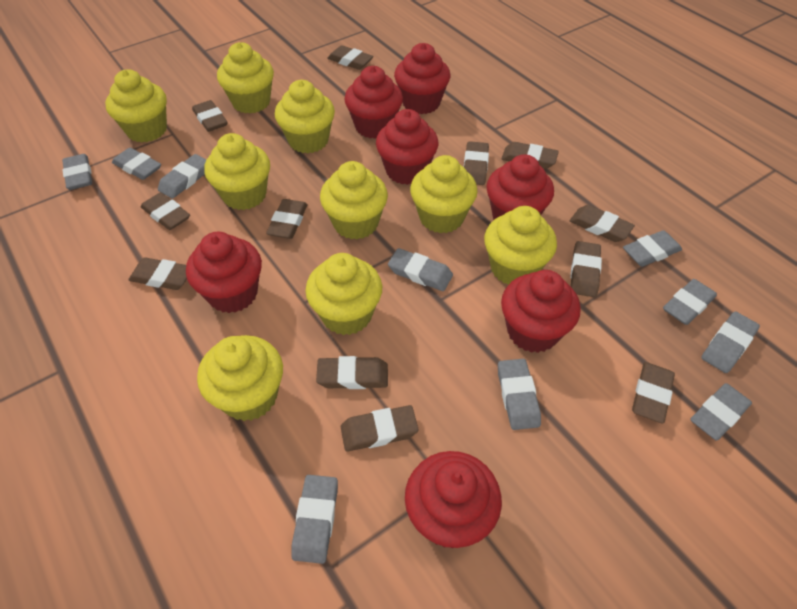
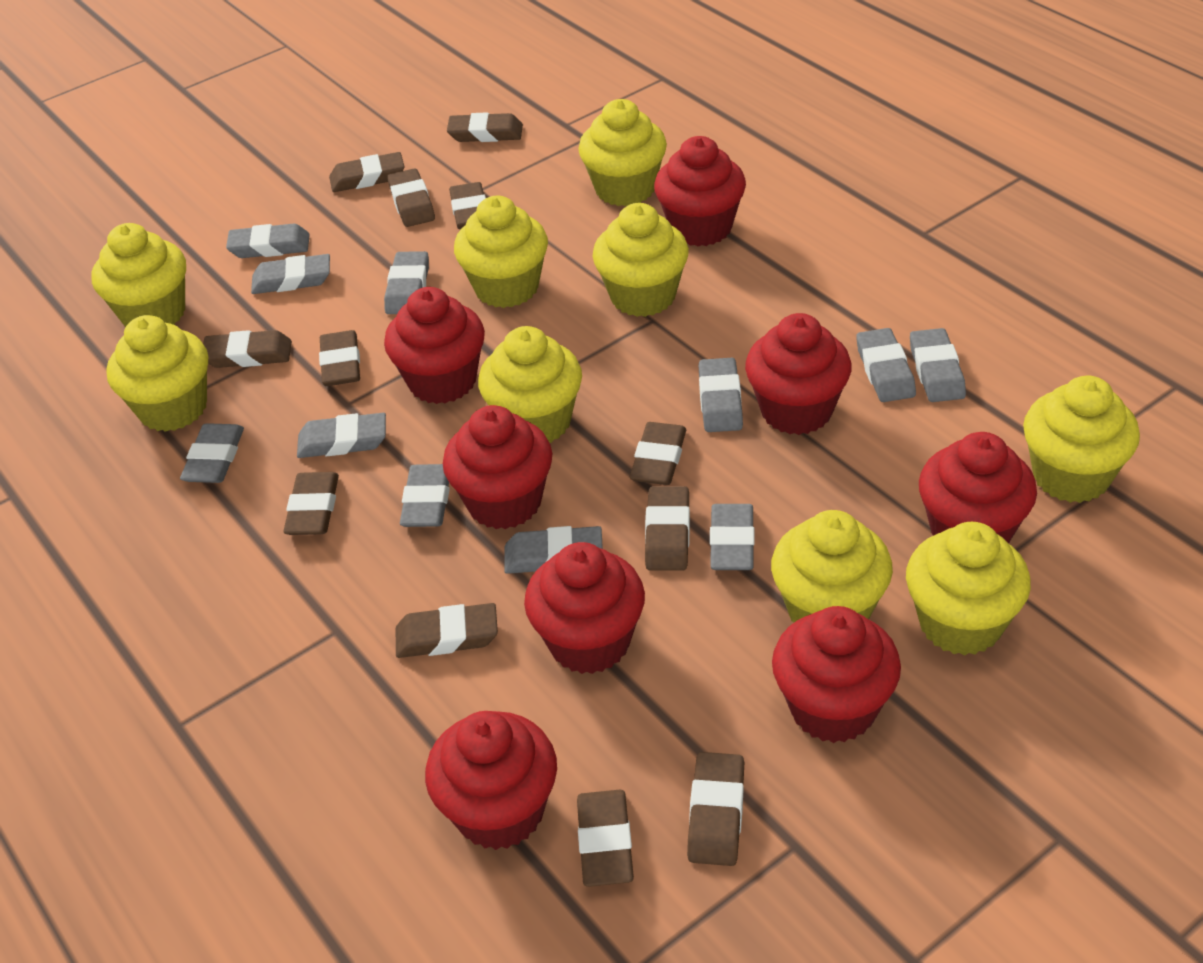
grey eraser: 10 -> 11
red cupcake: 7 -> 8

